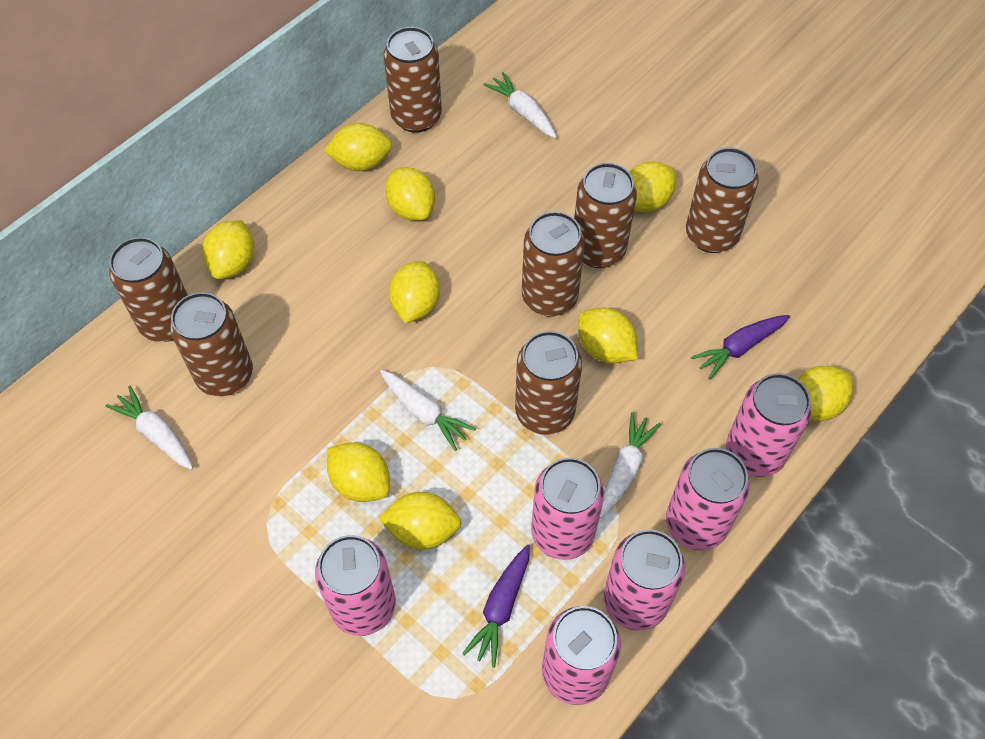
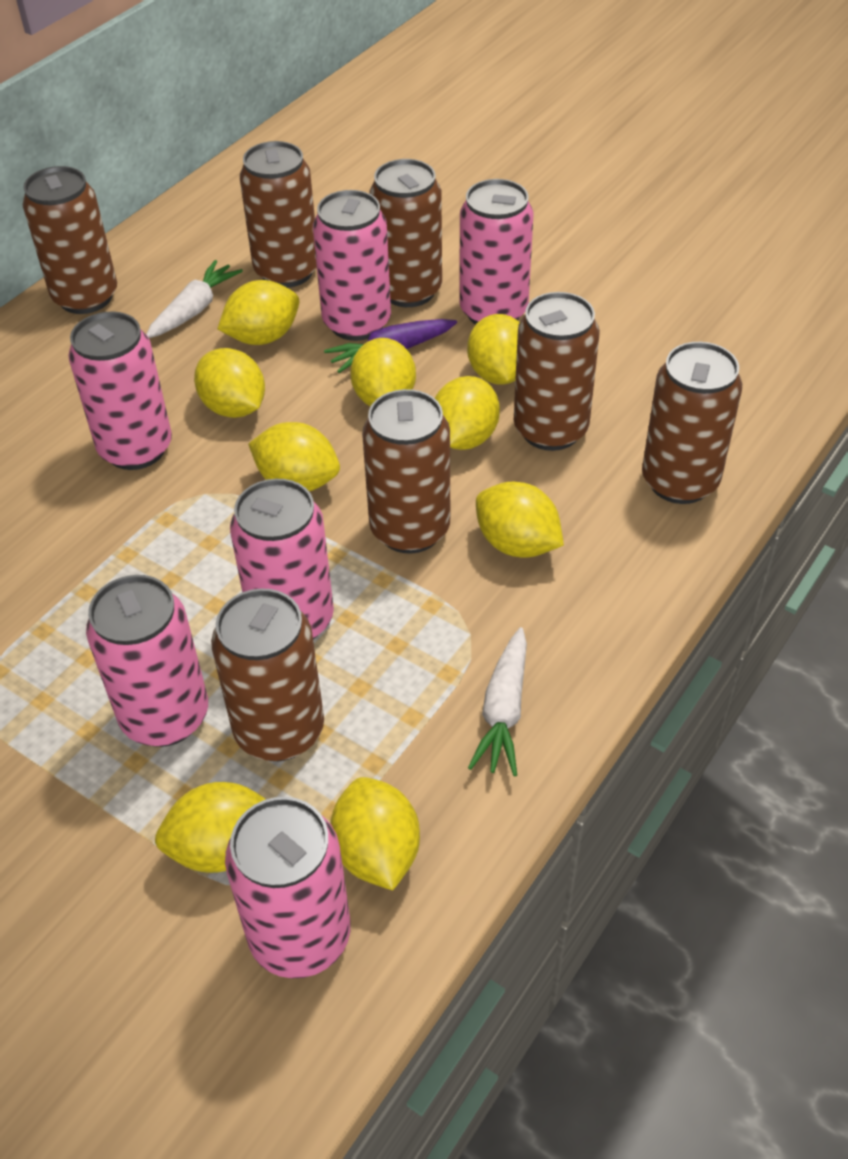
purple carrot: 2 -> 1
white carrot: 4 -> 2

